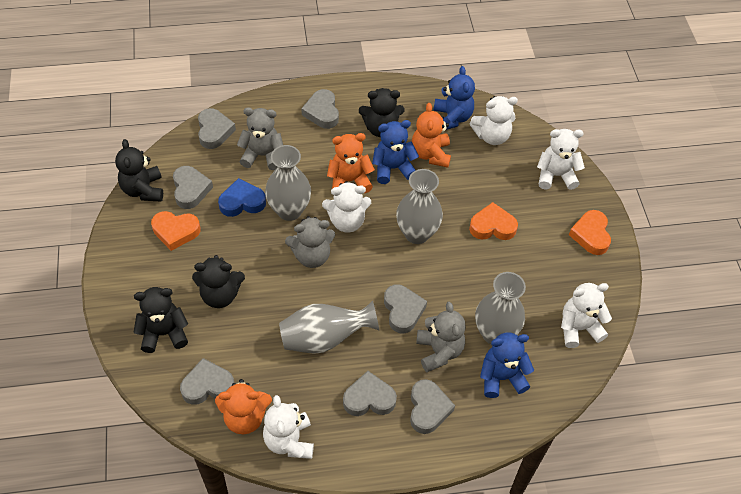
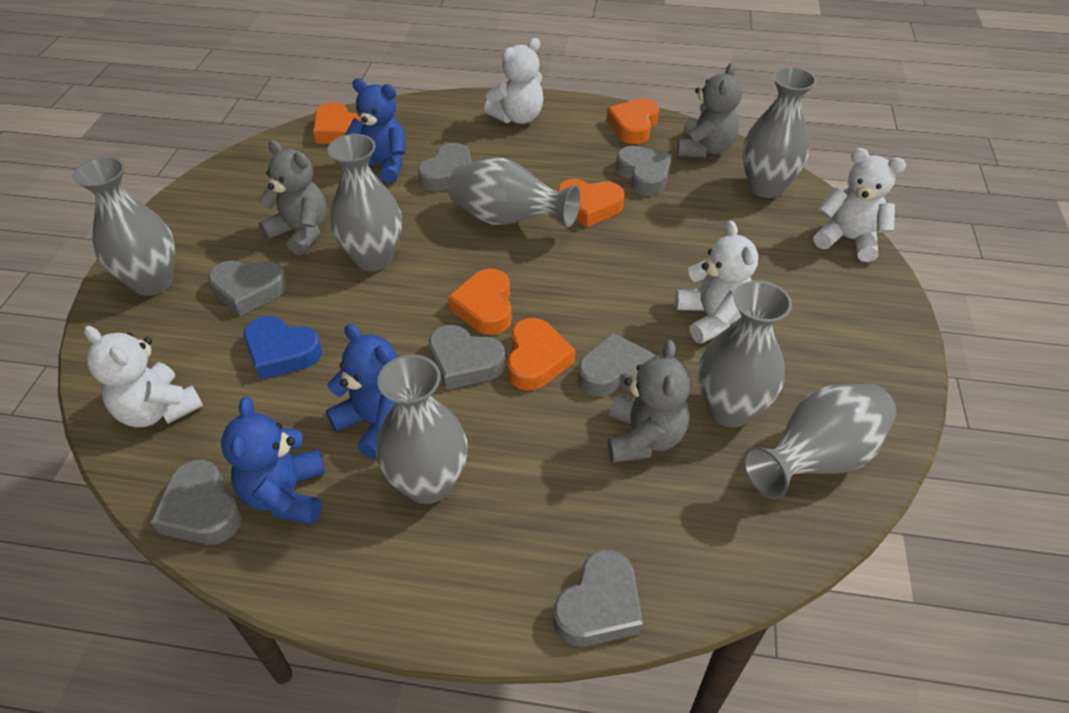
black teddy bear: 4 -> 0
grey vase: 4 -> 7
orange heart: 3 -> 5
orange teddy bear: 3 -> 0
white teddy bear: 5 -> 4

